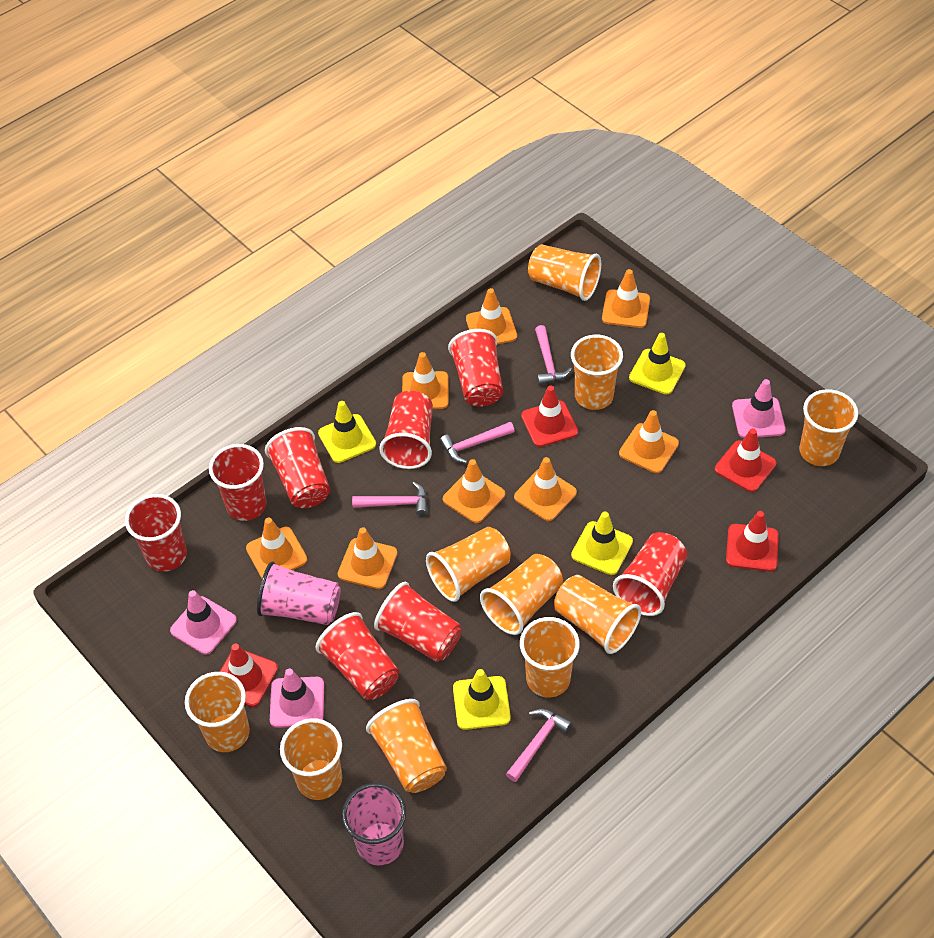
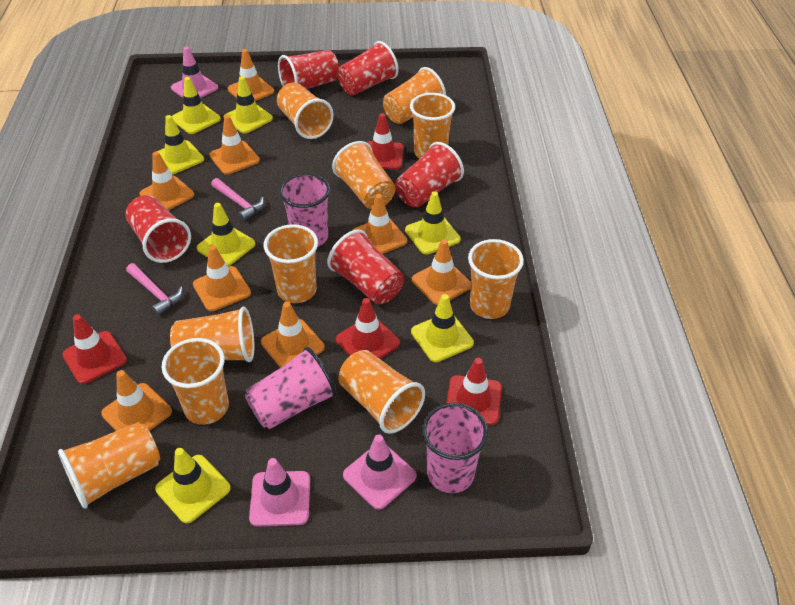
pink cup: 2 -> 3
pink hammer: 4 -> 2
red cup: 8 -> 5
yellow traffic cone: 4 -> 7

